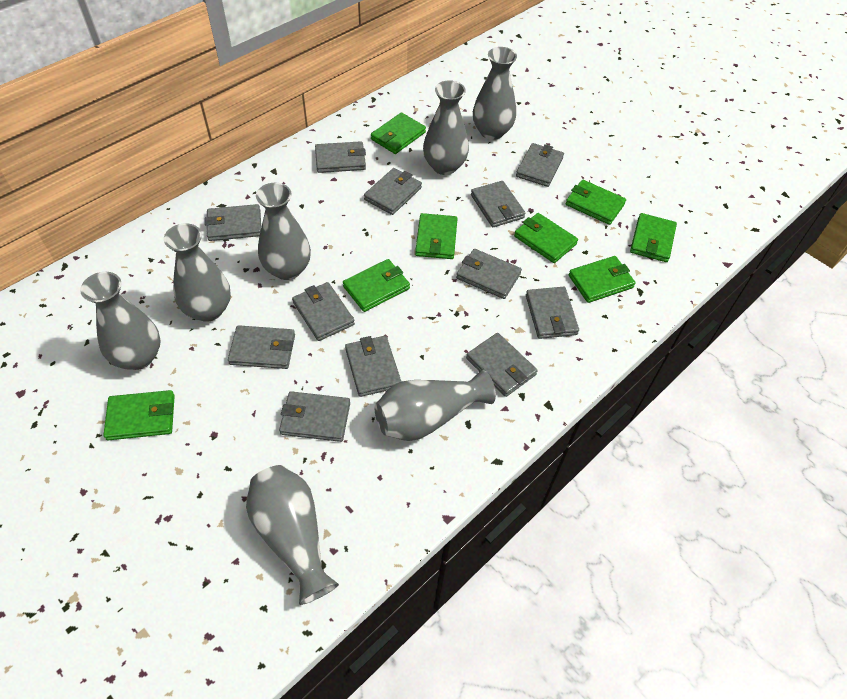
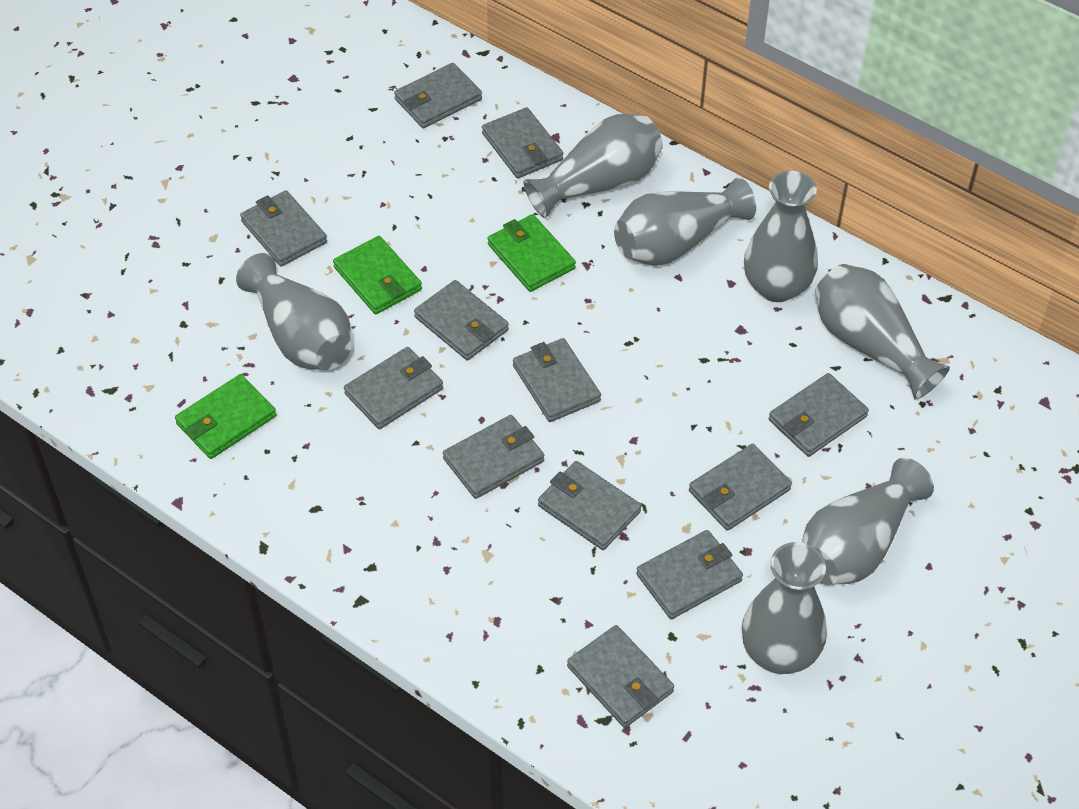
green wallet: 8 -> 3

